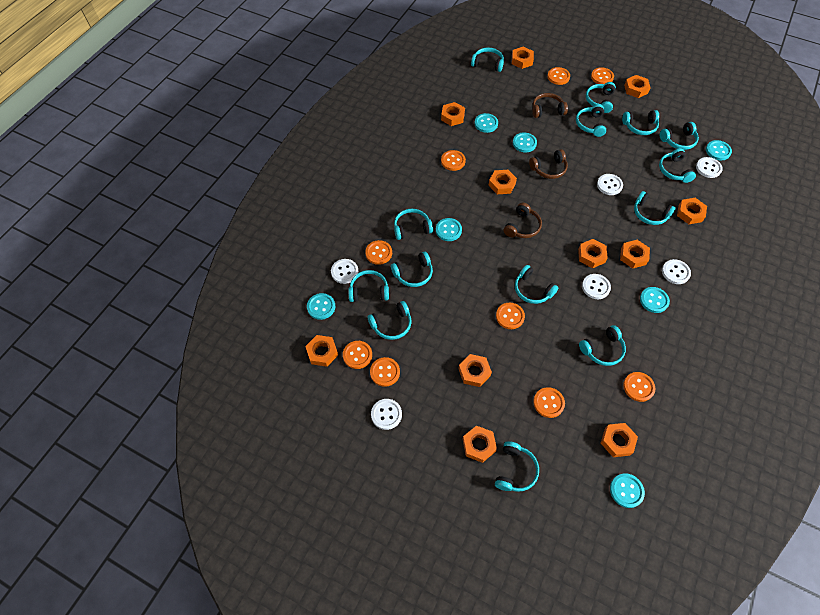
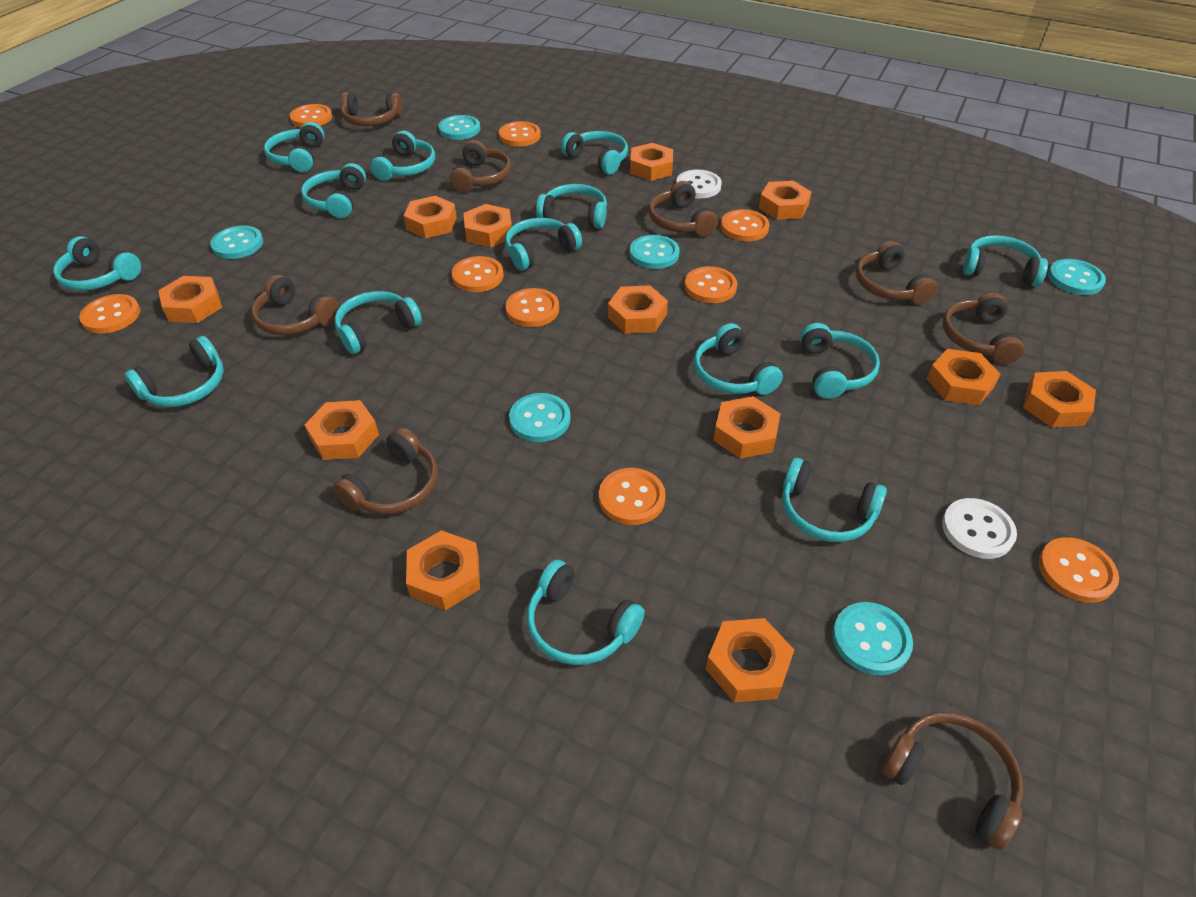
brown headphones: 3 -> 8
orange nut: 11 -> 12
turquoise button: 7 -> 6
white button: 6 -> 2

